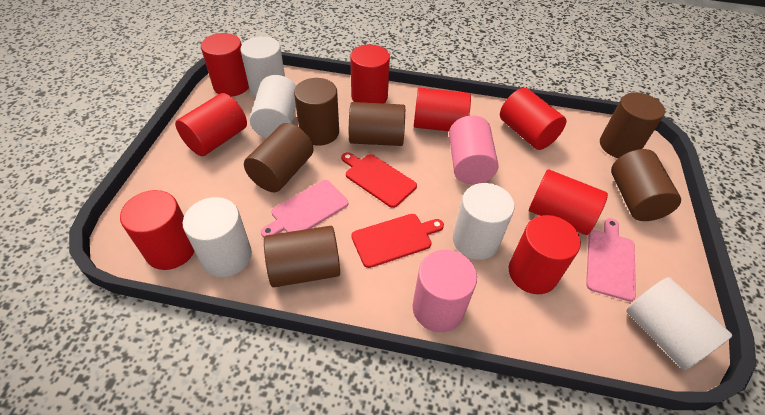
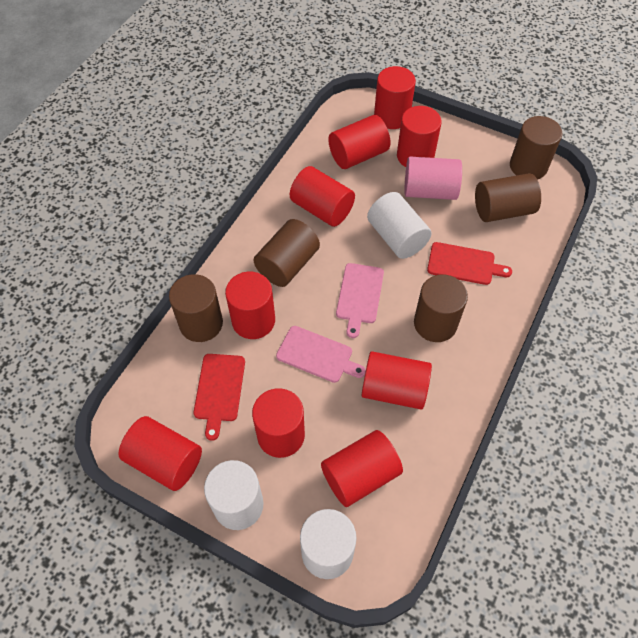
brown cylinder: 6 -> 5
pink cylinder: 2 -> 1
red cylinder: 8 -> 9
white cylinder: 5 -> 3

